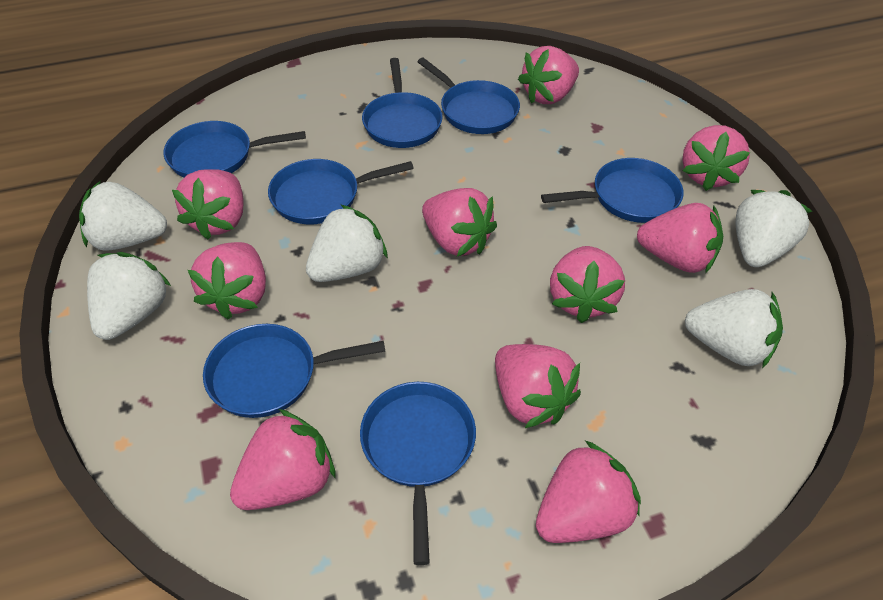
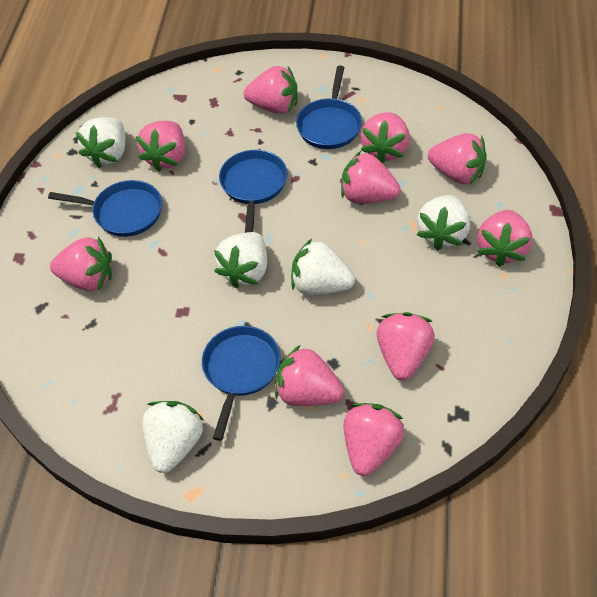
blue pan: 7 -> 4

